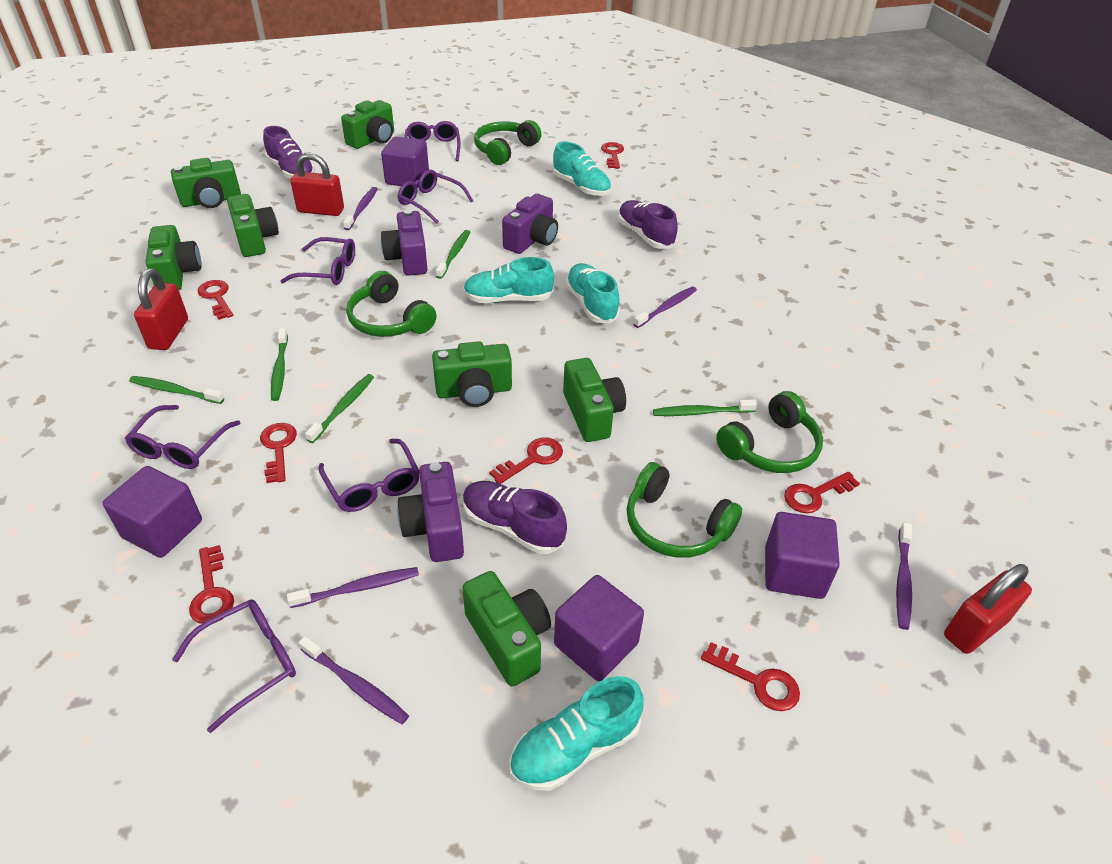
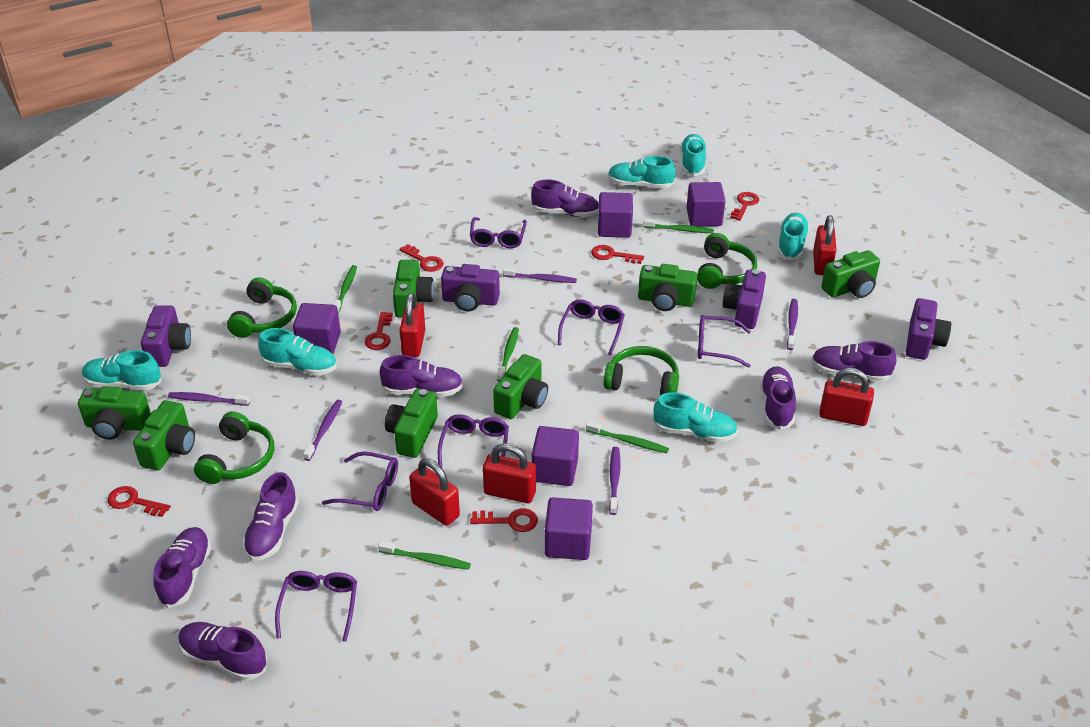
purple camera: 3 -> 4
purple cube: 4 -> 5
purple shoe: 3 -> 7
red key: 7 -> 6
red padlock: 3 -> 5
turquoise shoe: 4 -> 6

